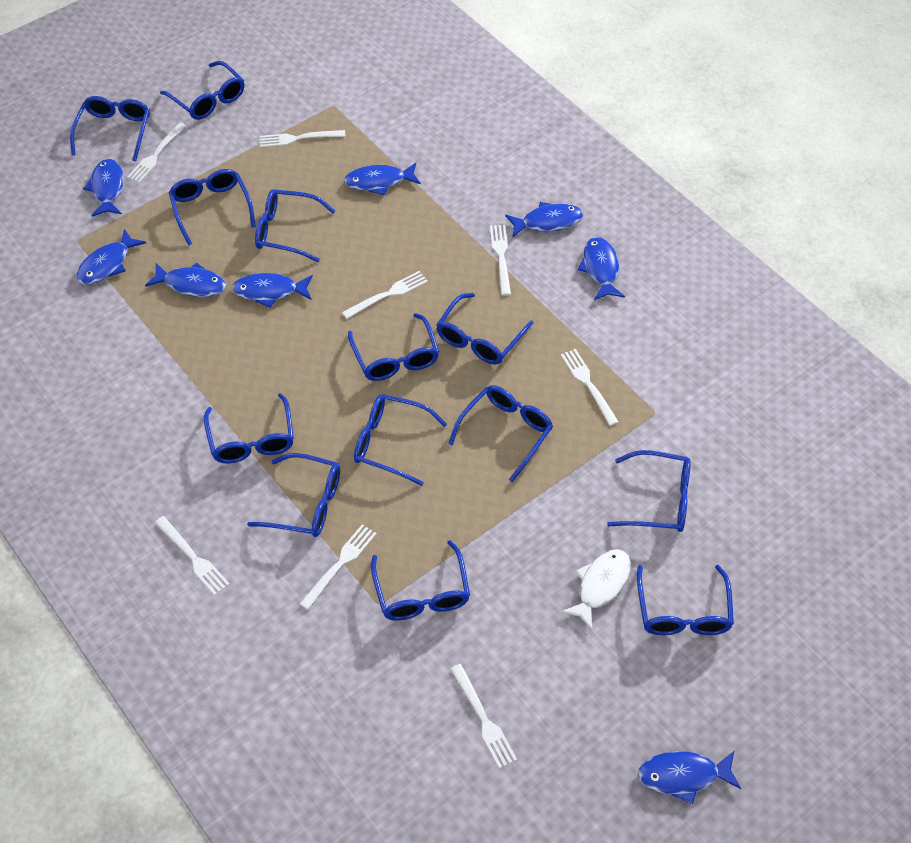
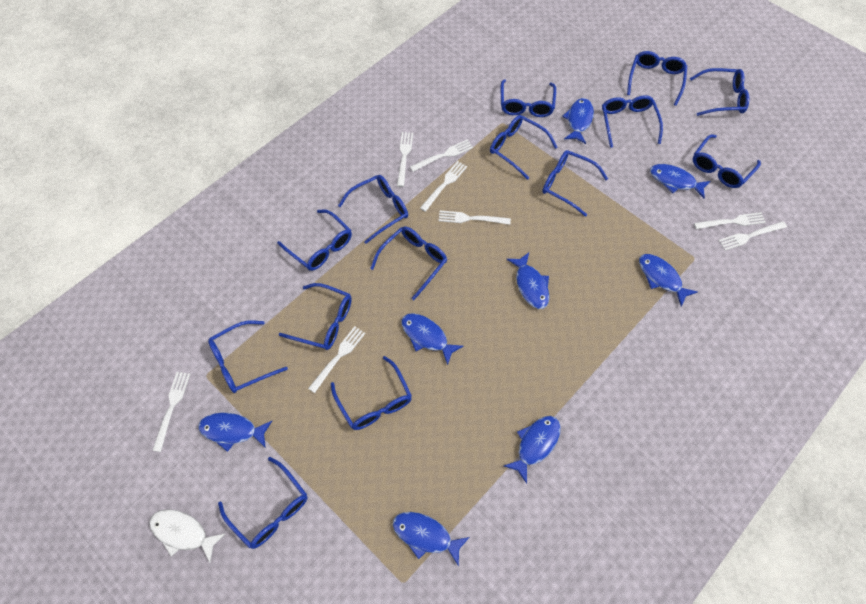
blue glasses: 13 -> 14

